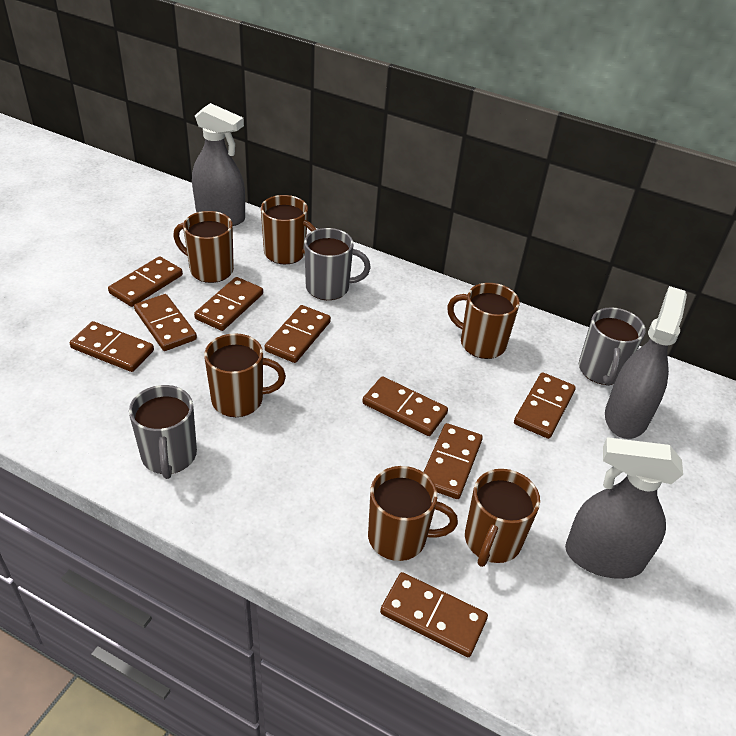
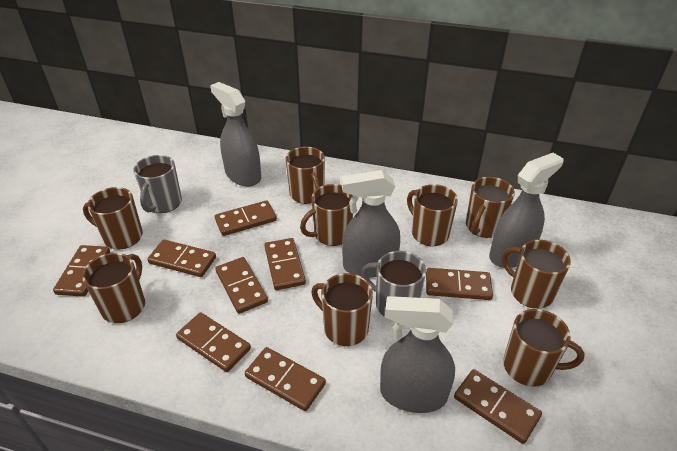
brown mug: 6 -> 9
grey mug: 3 -> 2
grey spray bottle: 3 -> 4

